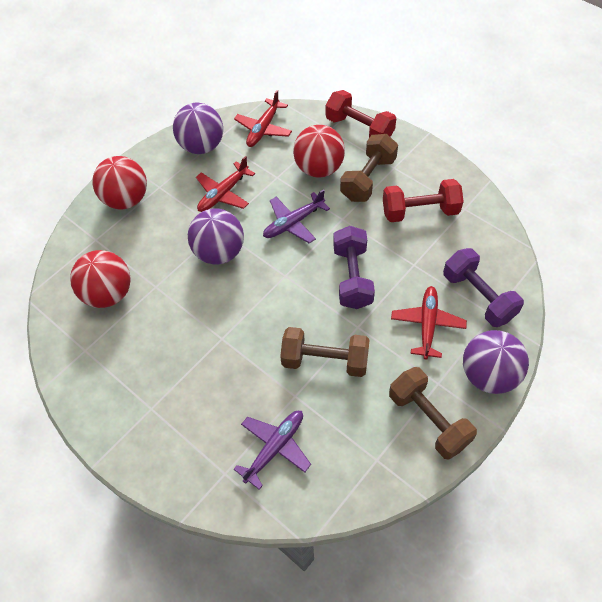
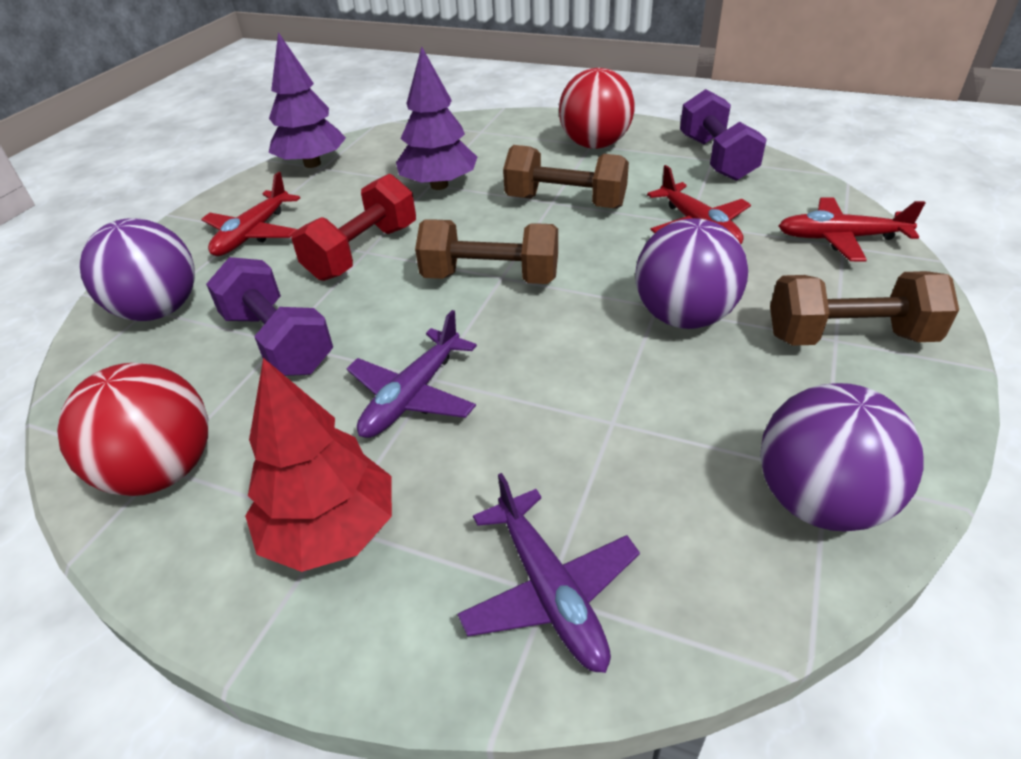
purple tree: 0 -> 2
red ball: 3 -> 2
red dumbbell: 2 -> 1
red tree: 0 -> 1

